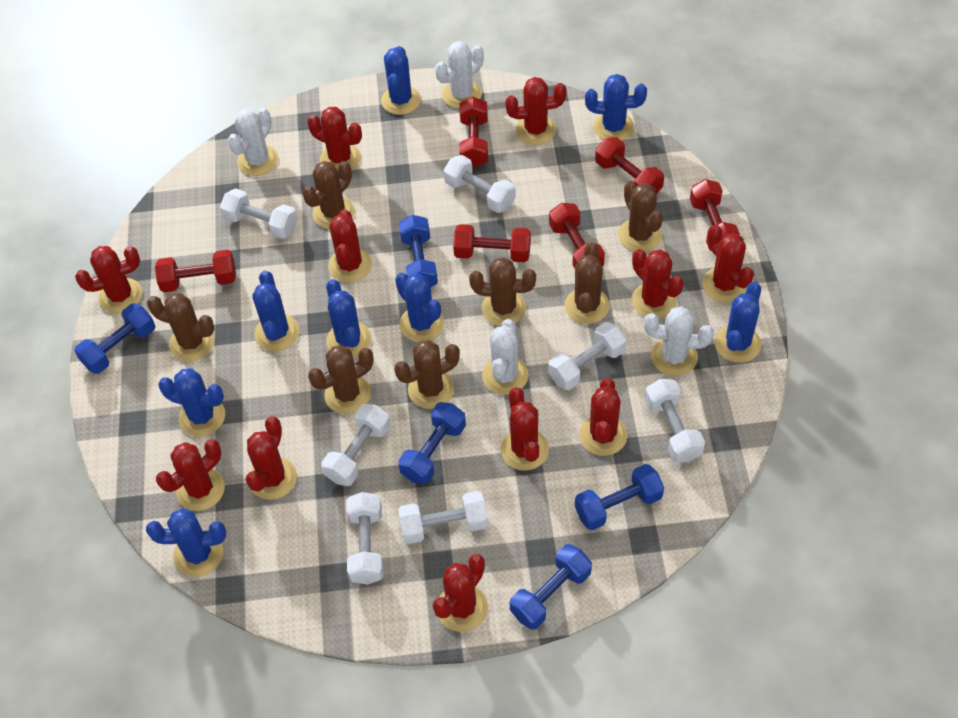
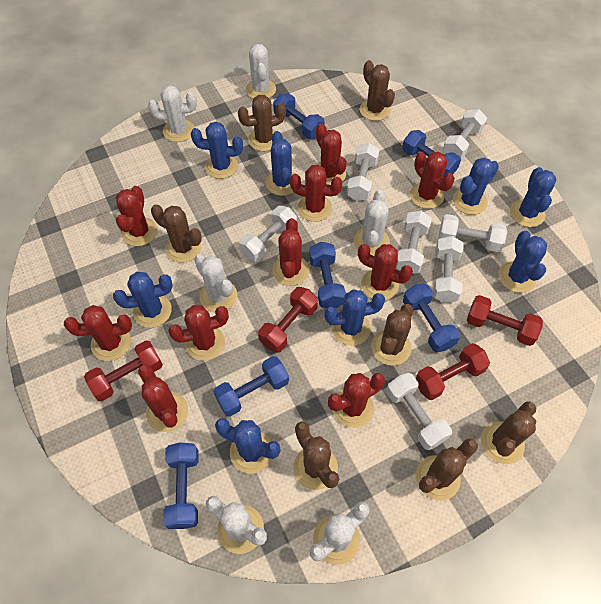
blue dumbbell: 5 -> 6
red cactus: 11 -> 10
red dumbbell: 6 -> 4
white cactus: 4 -> 6

